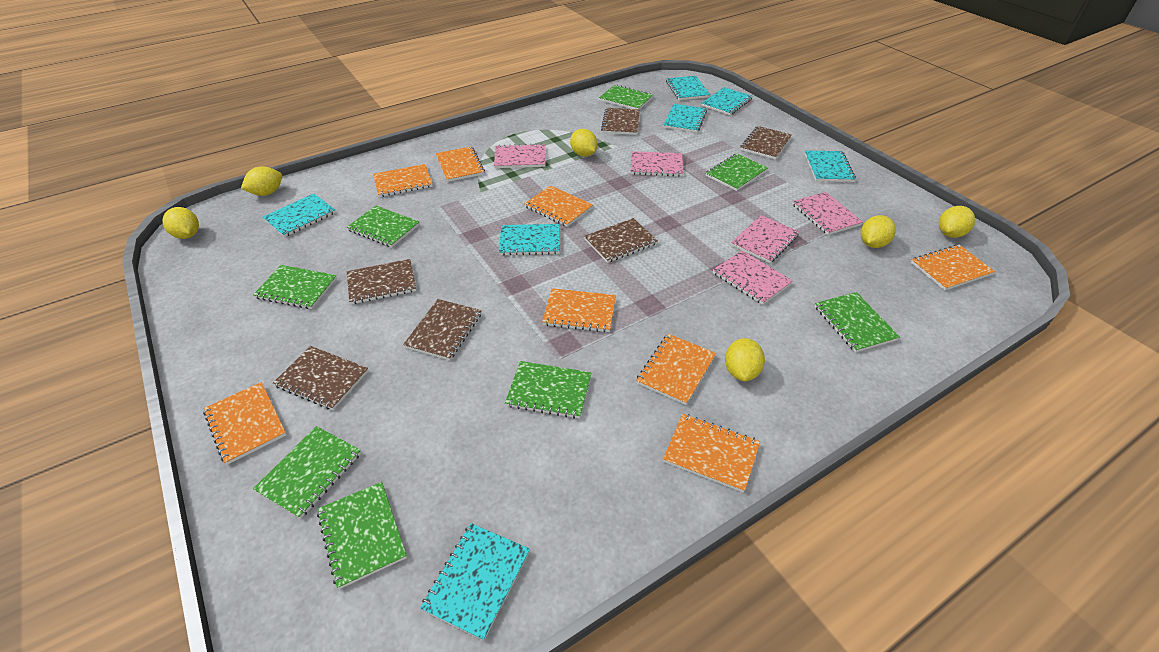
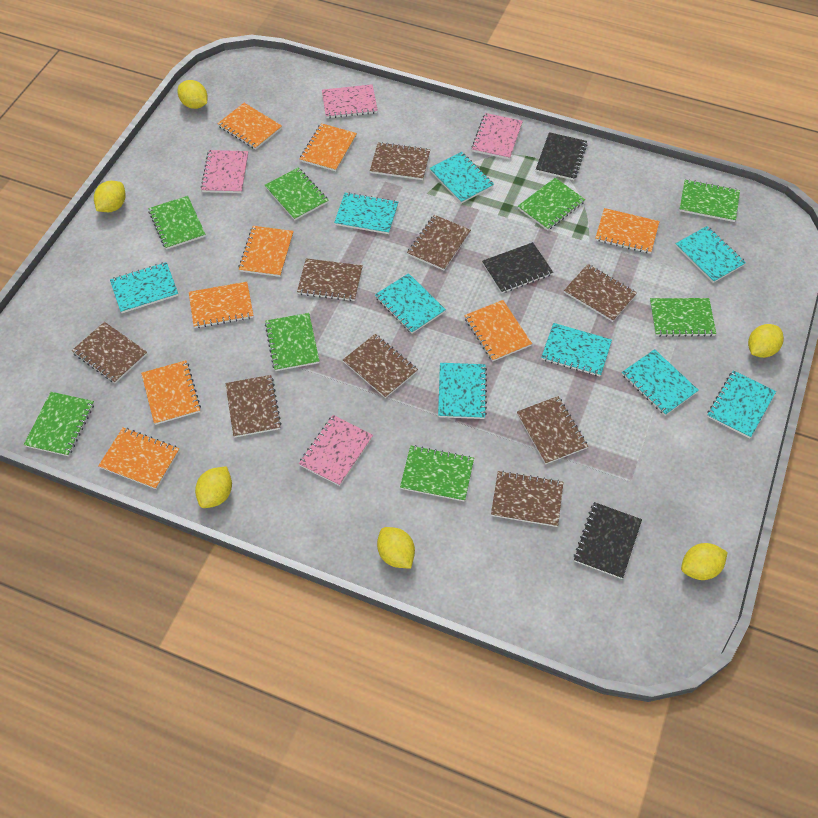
black notebook: 0 -> 3
brown notebook: 6 -> 9
pink notebook: 5 -> 4
turquoise notebook: 7 -> 9

